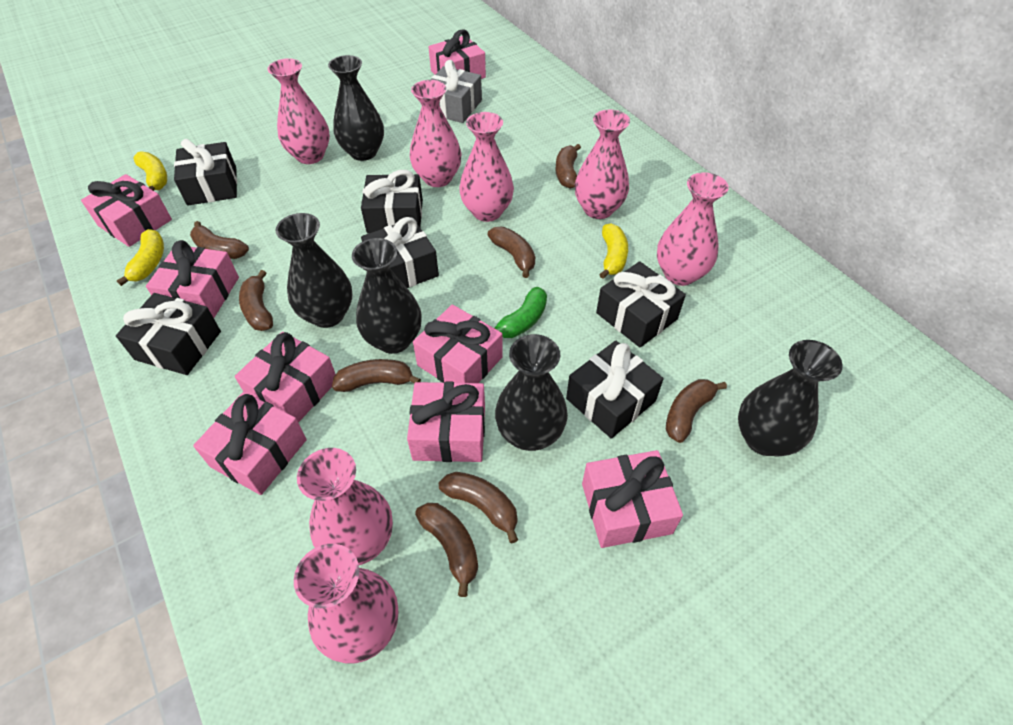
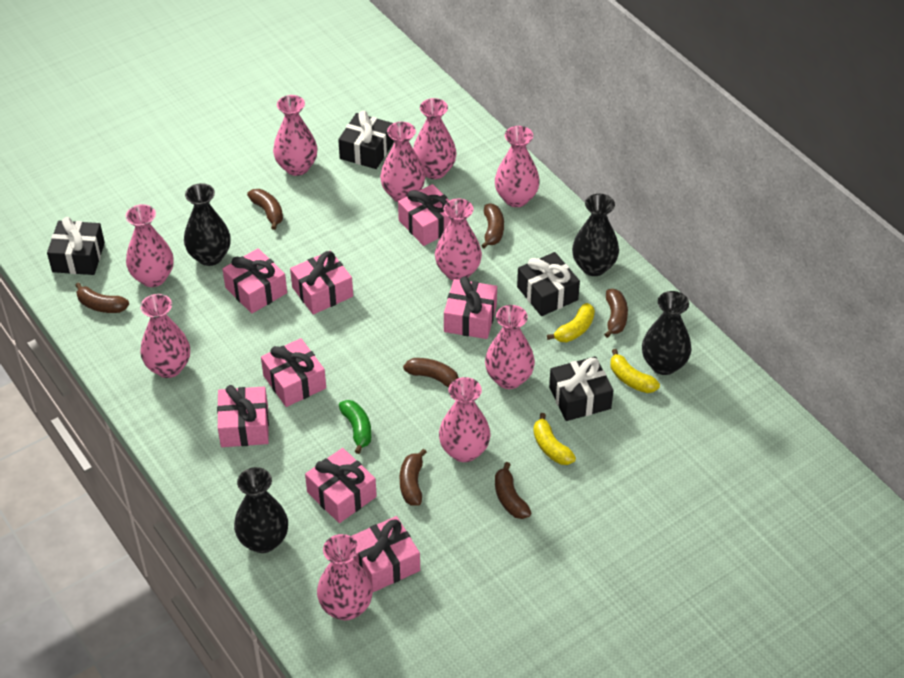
black gift: 6 -> 4
black vase: 5 -> 4
brown banana: 8 -> 7
grey gift: 1 -> 0
pink vase: 7 -> 10

